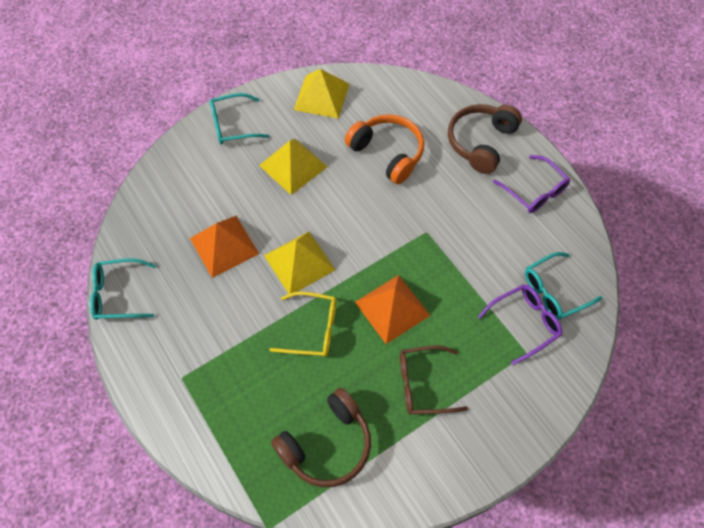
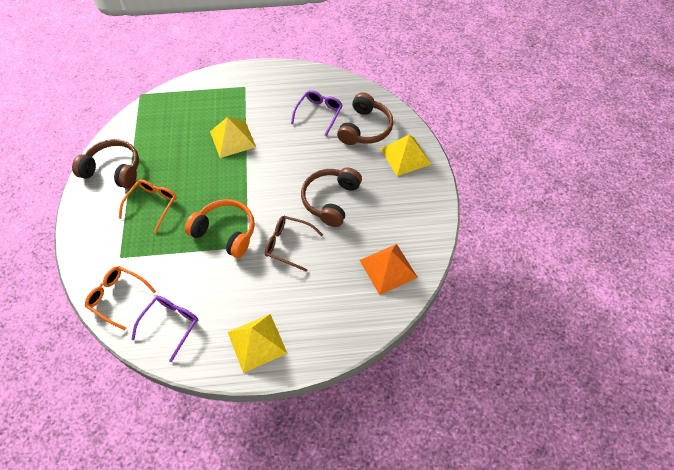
brown headphones: 2 -> 3
orange glasses: 0 -> 2
orange pyramid: 2 -> 1
turquoise glasses: 3 -> 0
yellow glasses: 1 -> 0

